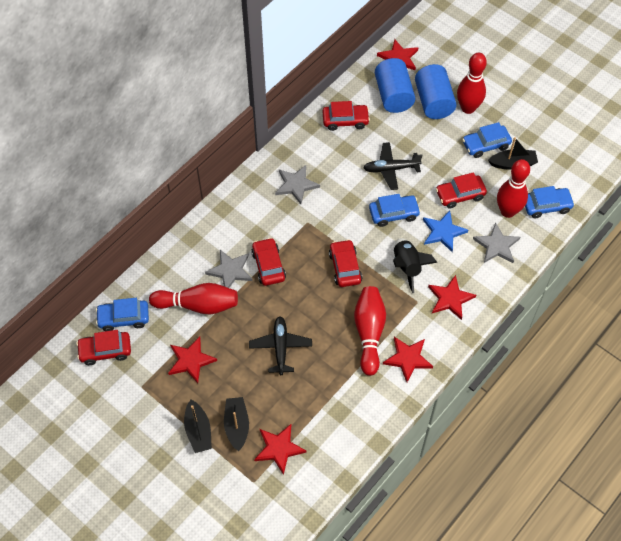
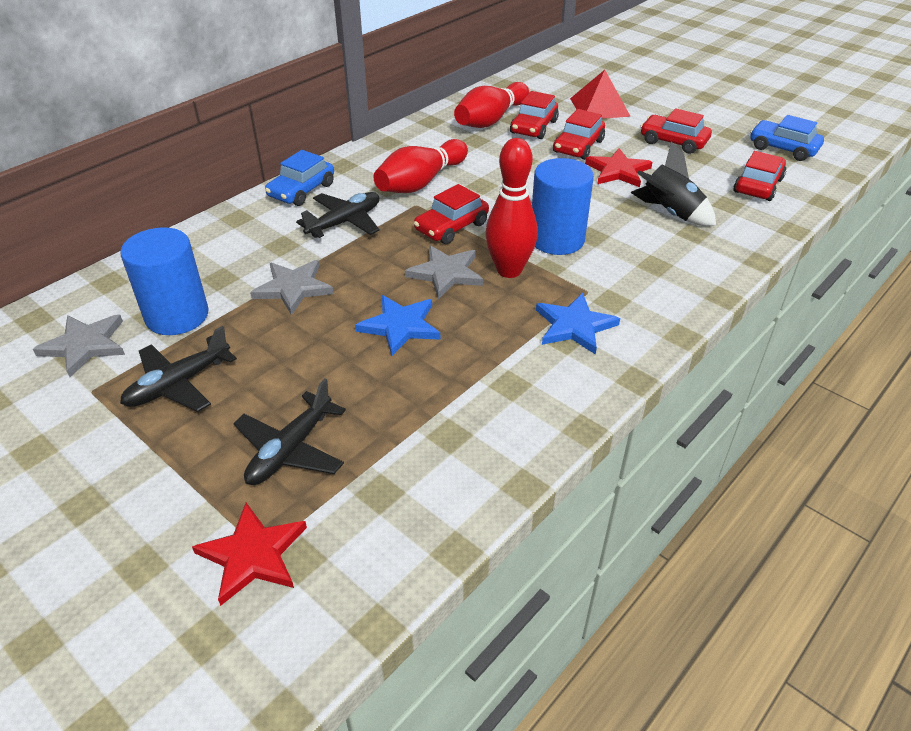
black boat: 3 -> 0
black plane: 2 -> 3
blue car: 4 -> 2
blue star: 1 -> 2
red bowling pin: 4 -> 3
red pyramid: 0 -> 1
red star: 5 -> 2

